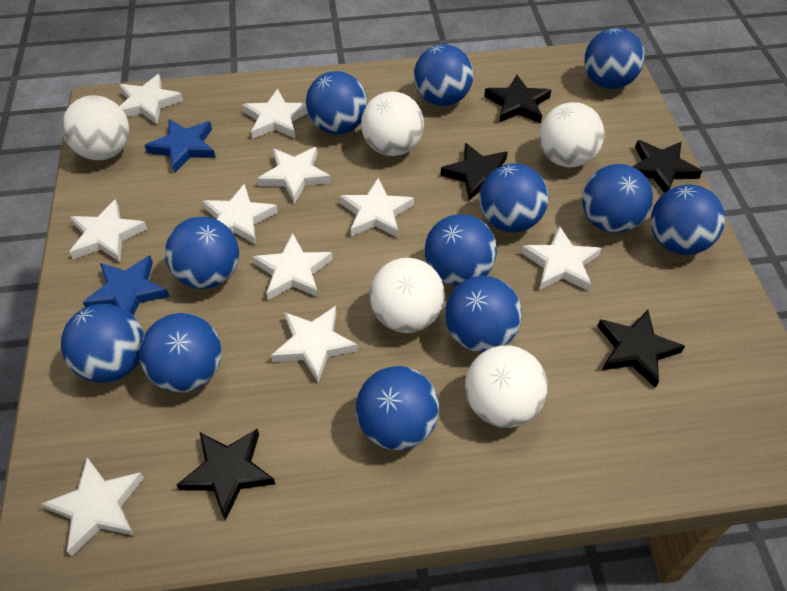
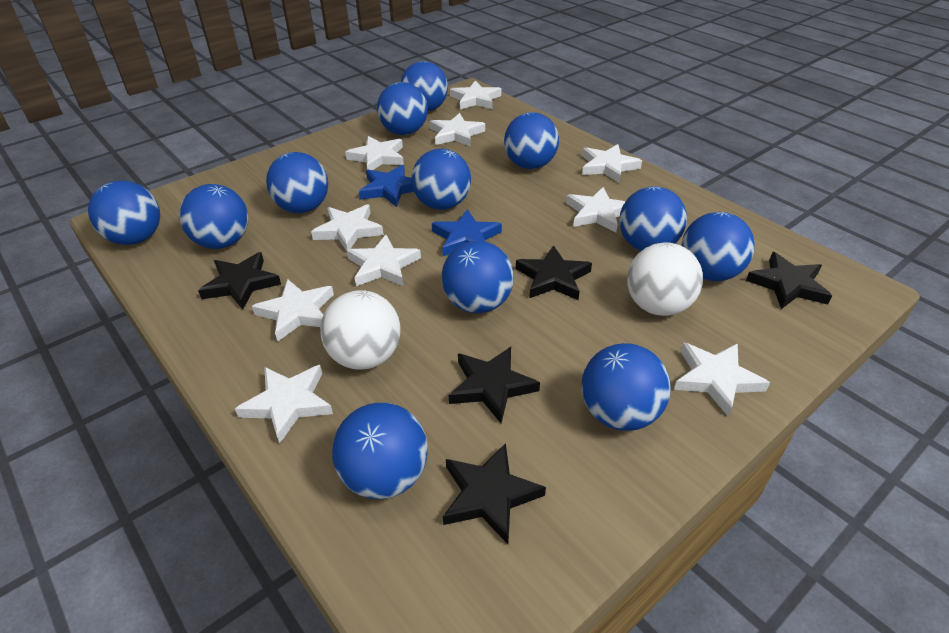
white ball: 5 -> 2

